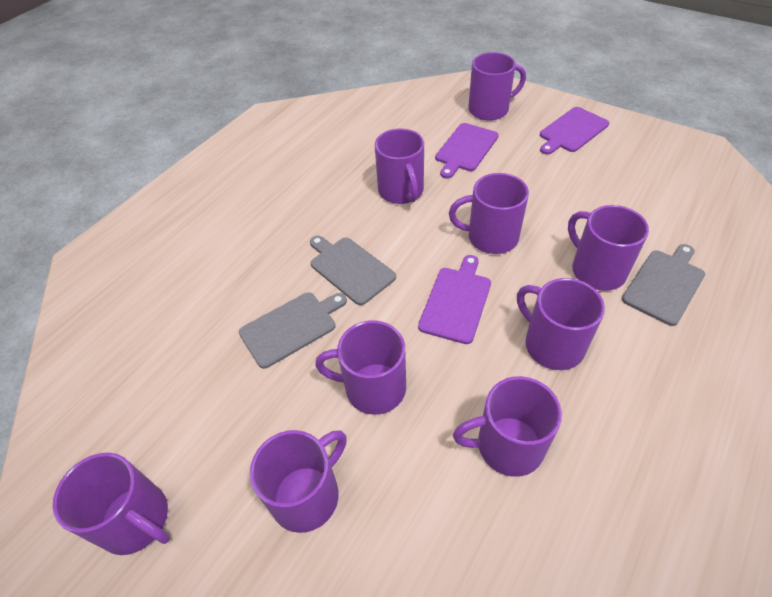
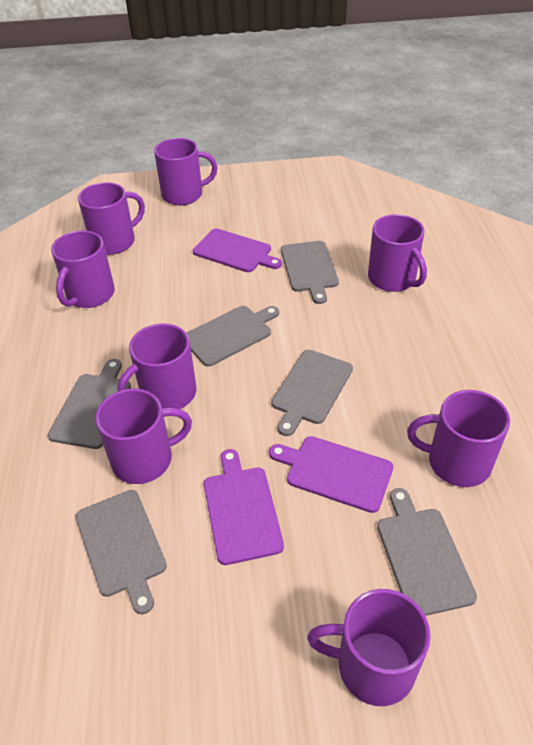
grey cutting board: 3 -> 6
purple mug: 9 -> 8

